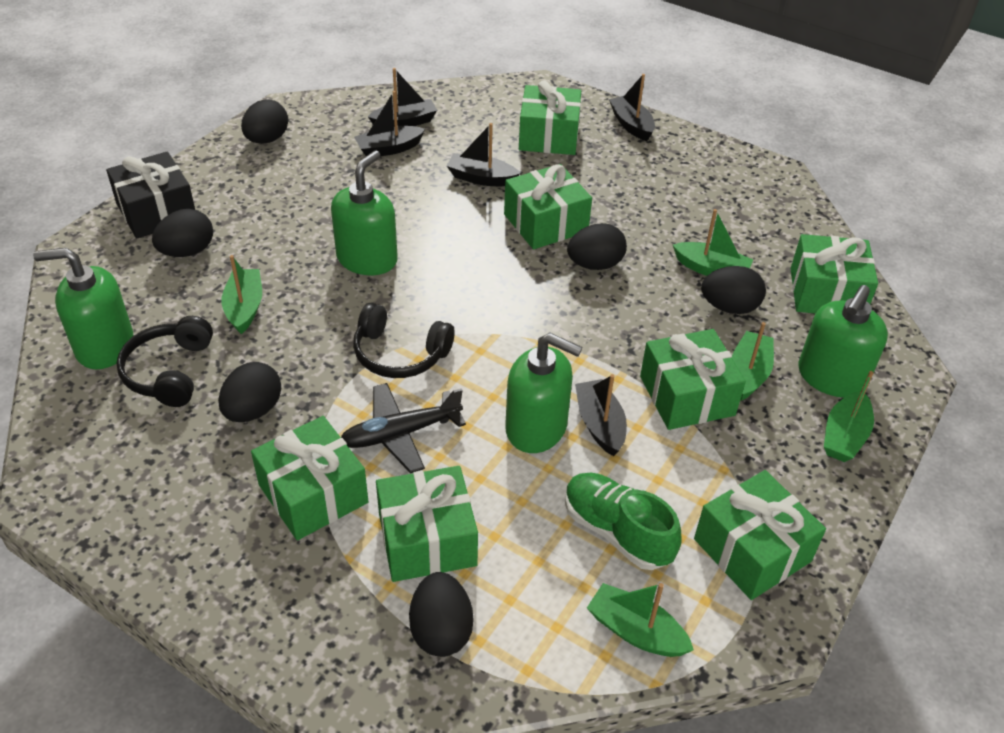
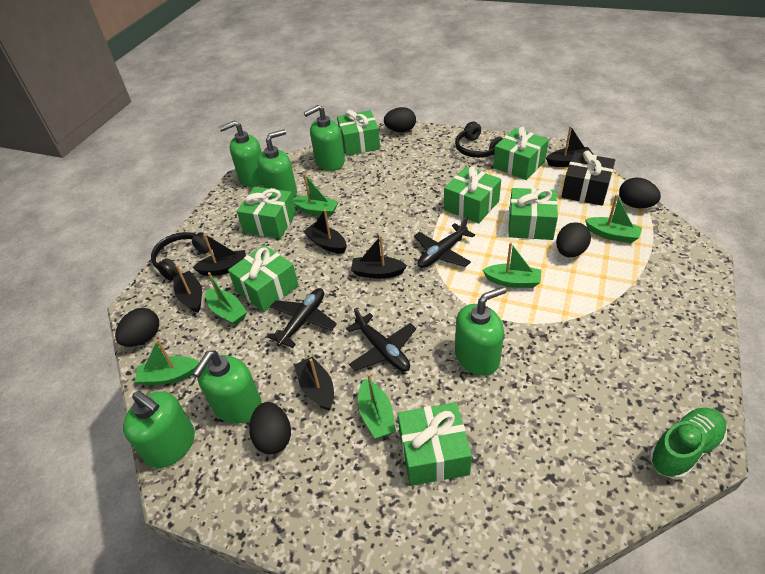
black boat: 5 -> 6
black egg: 6 -> 5
black plane: 1 -> 3
green boat: 5 -> 6
green soap dispenser: 4 -> 6

